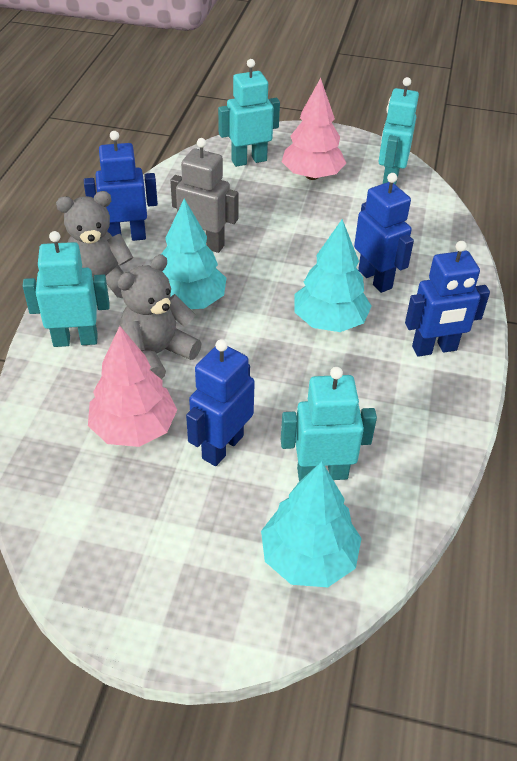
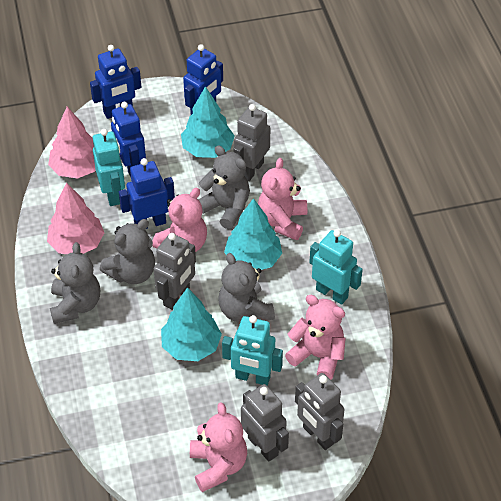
grey robot: 1 -> 4
grey teddy bear: 2 -> 4
pink teddy bear: 0 -> 4
turquoise robot: 4 -> 3

